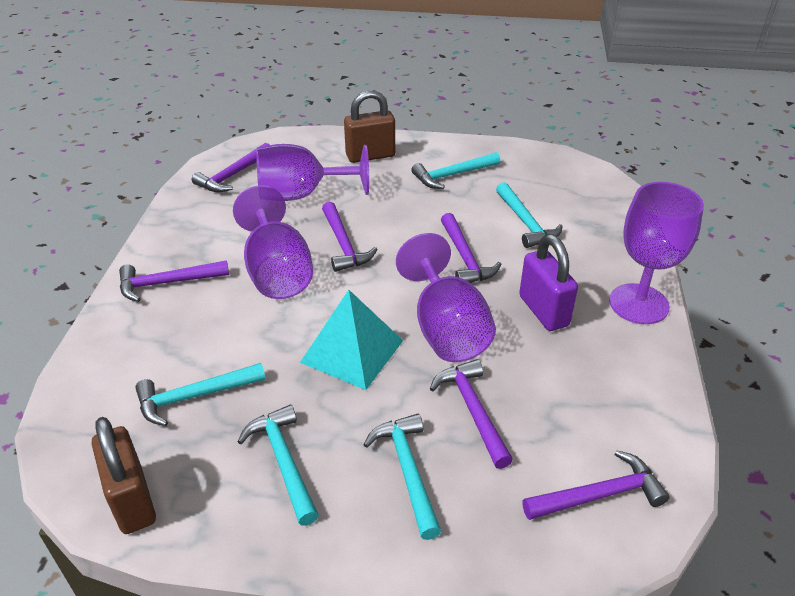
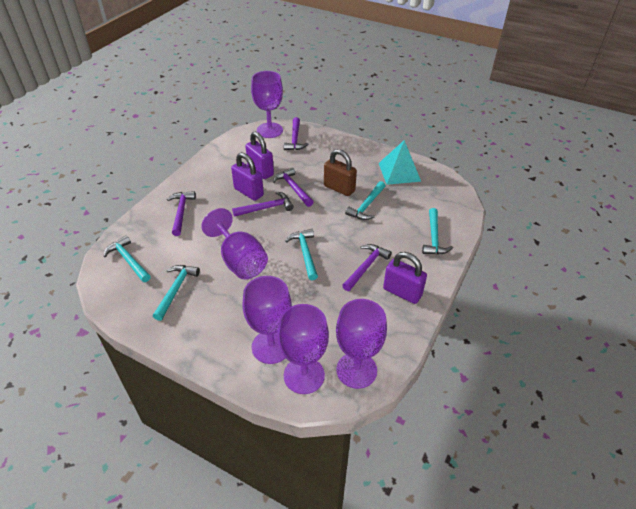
brown padlock: 2 -> 1
purple goblet: 4 -> 5
purple hammer: 6 -> 5
purple padlock: 1 -> 3

